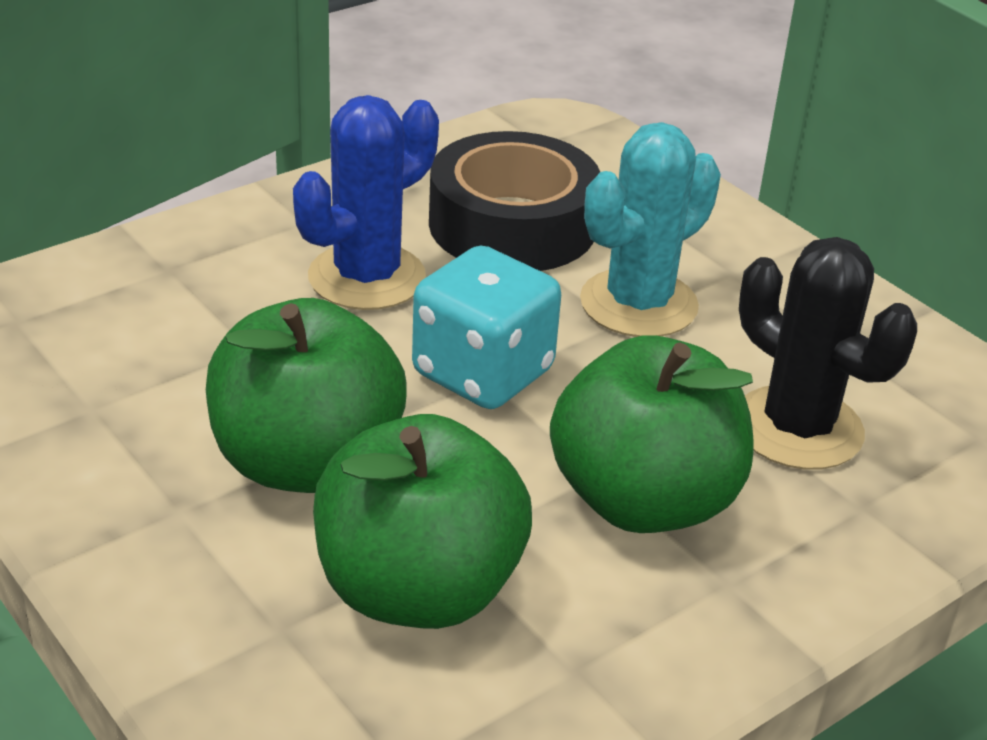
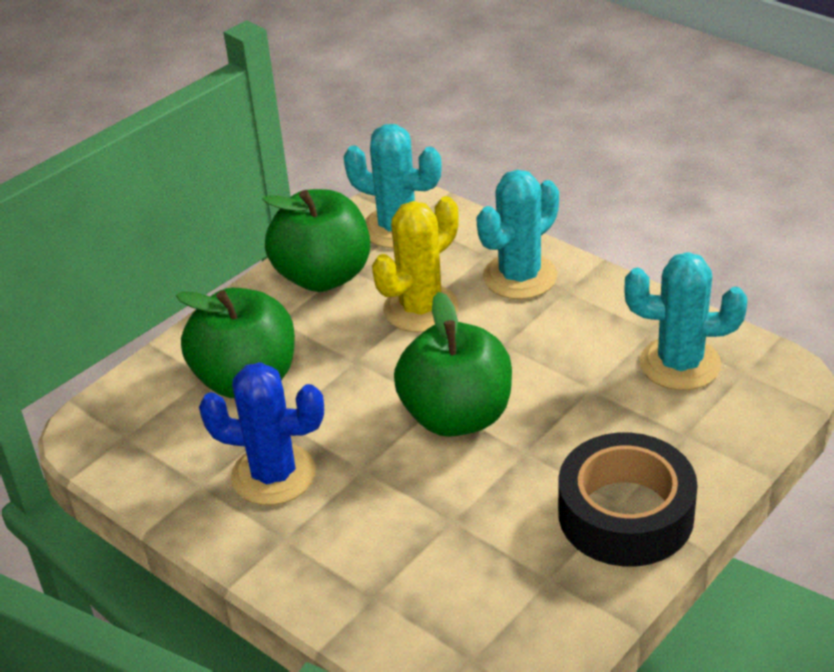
black cactus: 1 -> 0
turquoise cactus: 1 -> 3
turquoise dice: 1 -> 0
yellow cactus: 0 -> 1

